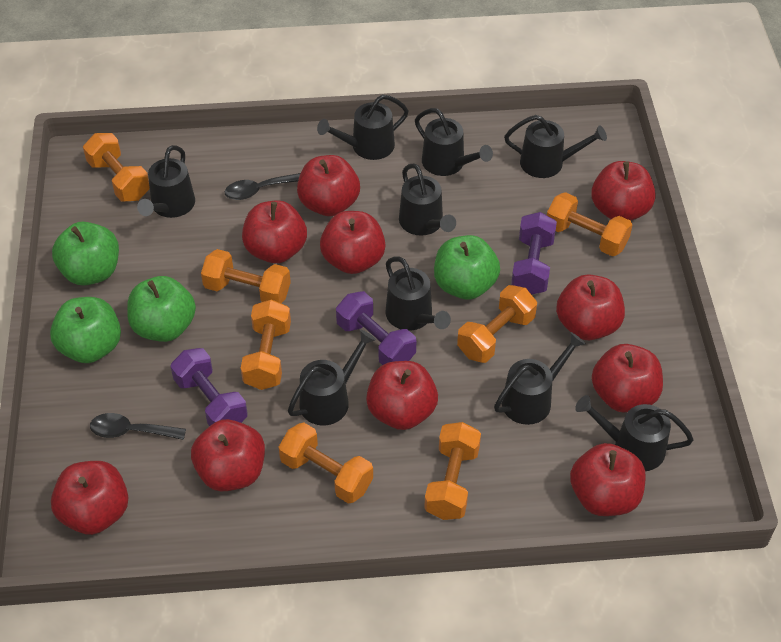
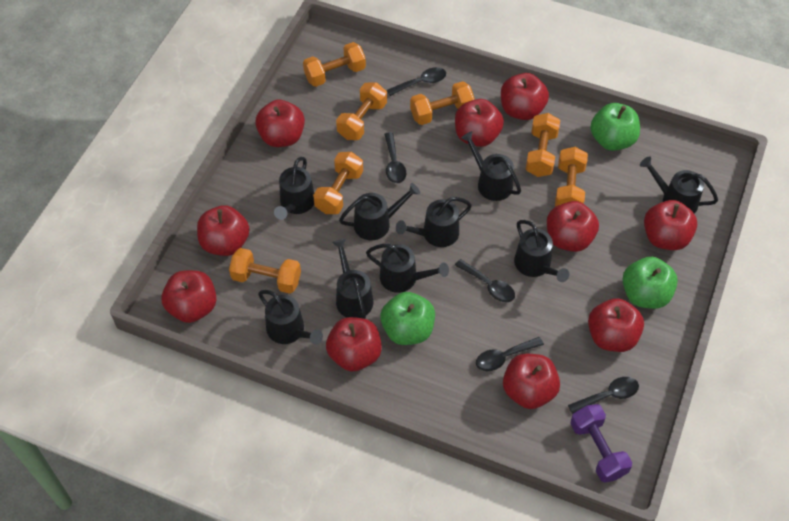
black spoon: 2 -> 5
green apple: 4 -> 3
purple dumbbell: 3 -> 1

